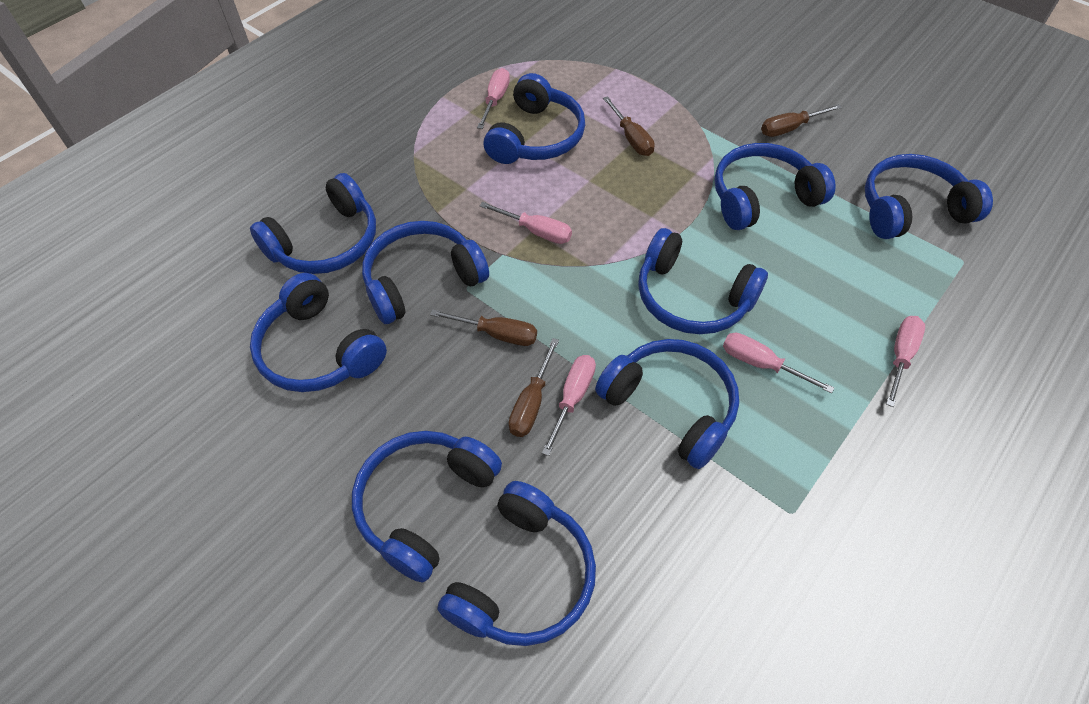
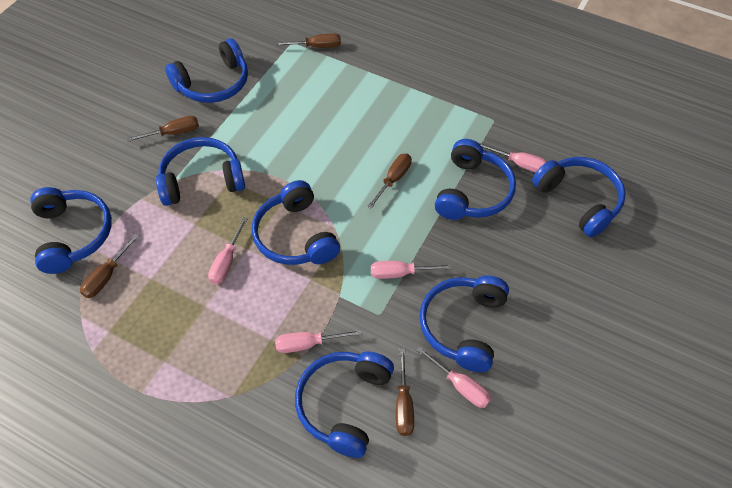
blue headphones: 10 -> 8
brown screwdriver: 4 -> 5

